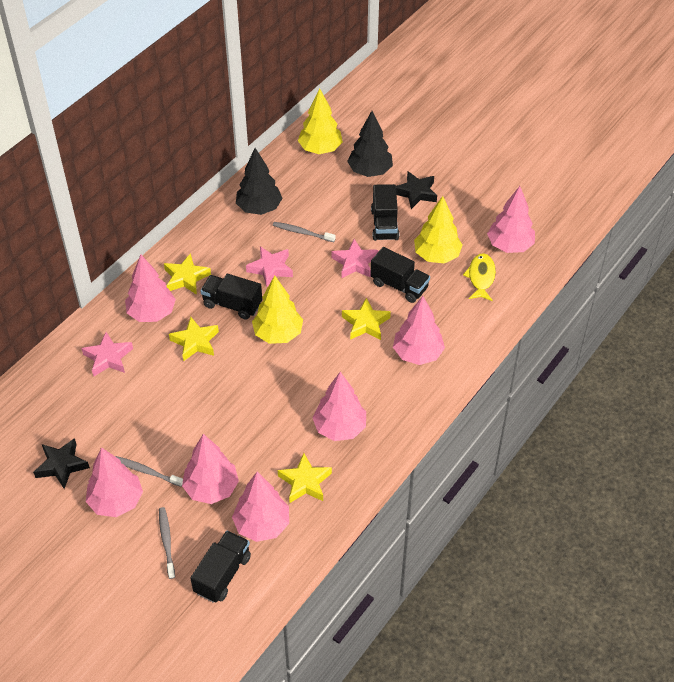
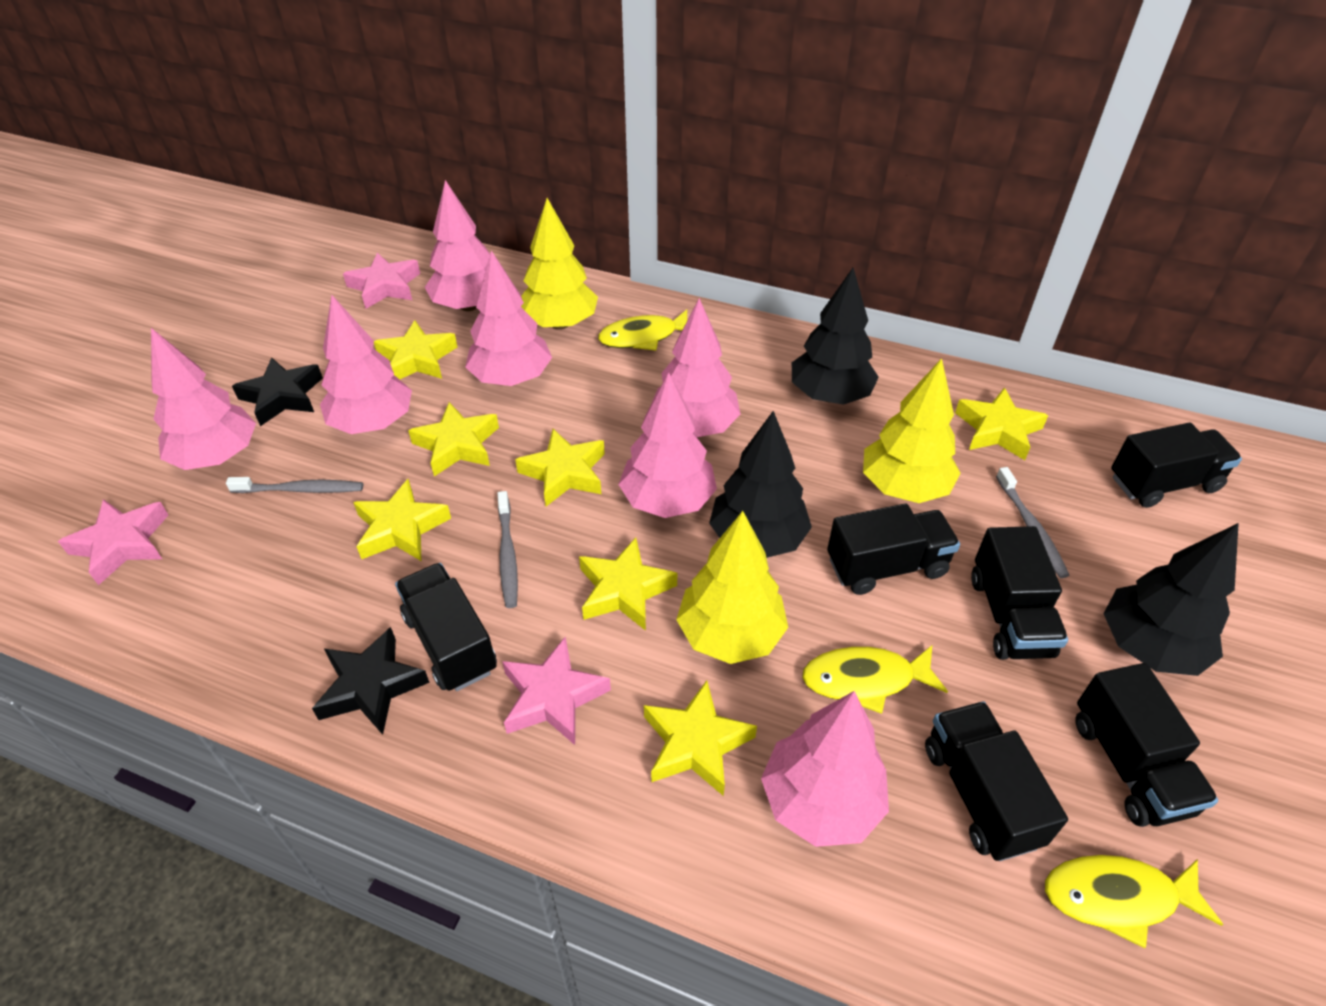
black tree: 2 -> 3
black truck: 4 -> 6
yellow fish: 1 -> 3
yellow star: 4 -> 7

